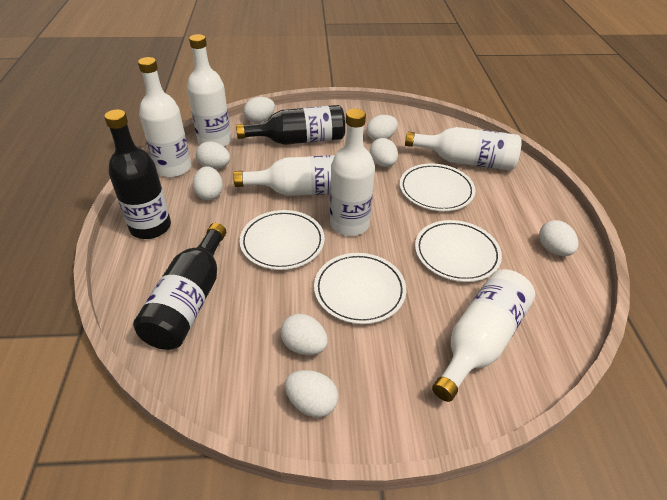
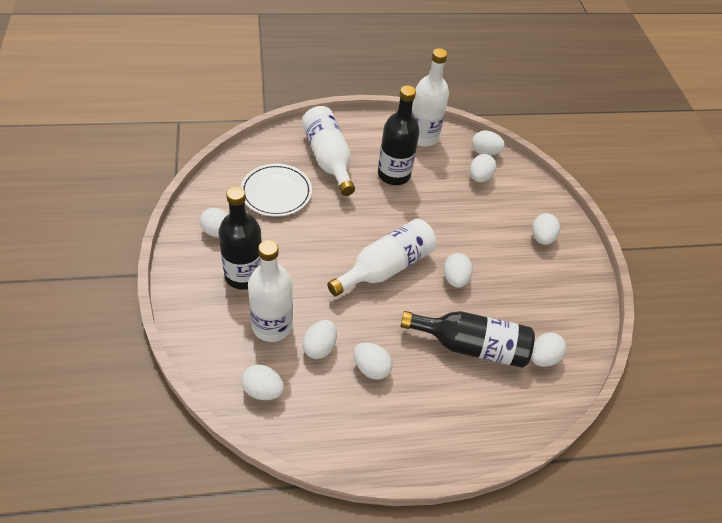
white bottle: 6 -> 4
white egg: 8 -> 9
white plate: 4 -> 1

